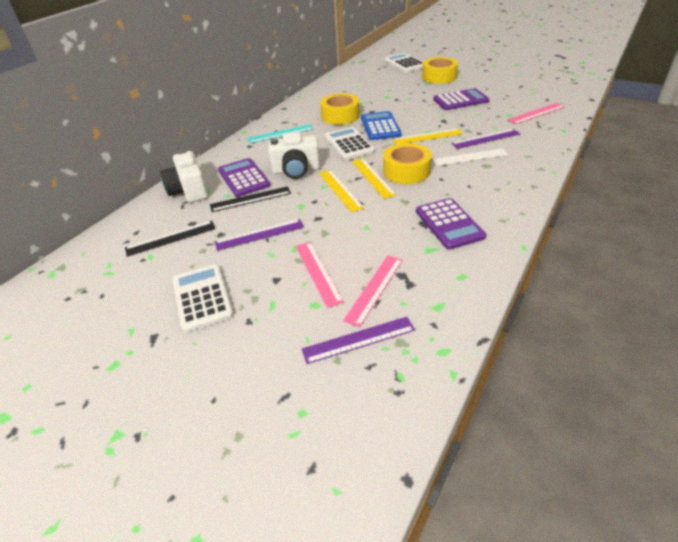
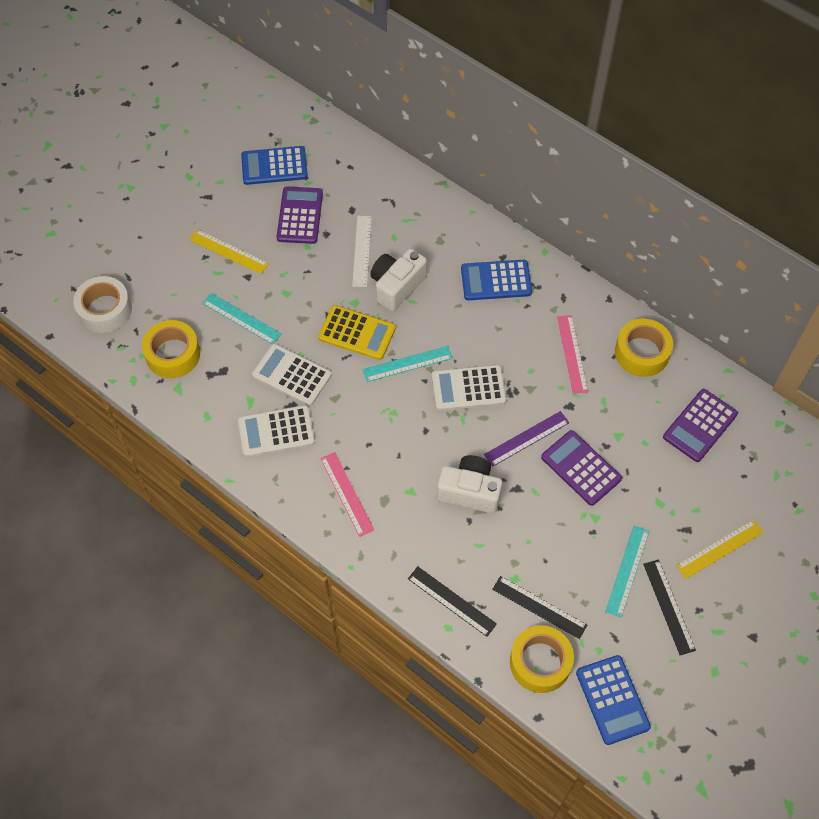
black ruler: 2 -> 3
blue calculator: 1 -> 3
pink ruler: 3 -> 2
purple ruler: 3 -> 1
turquoise ruler: 1 -> 3
white tape: 0 -> 1
yellow calculator: 0 -> 1
yellow ruler: 3 -> 2

